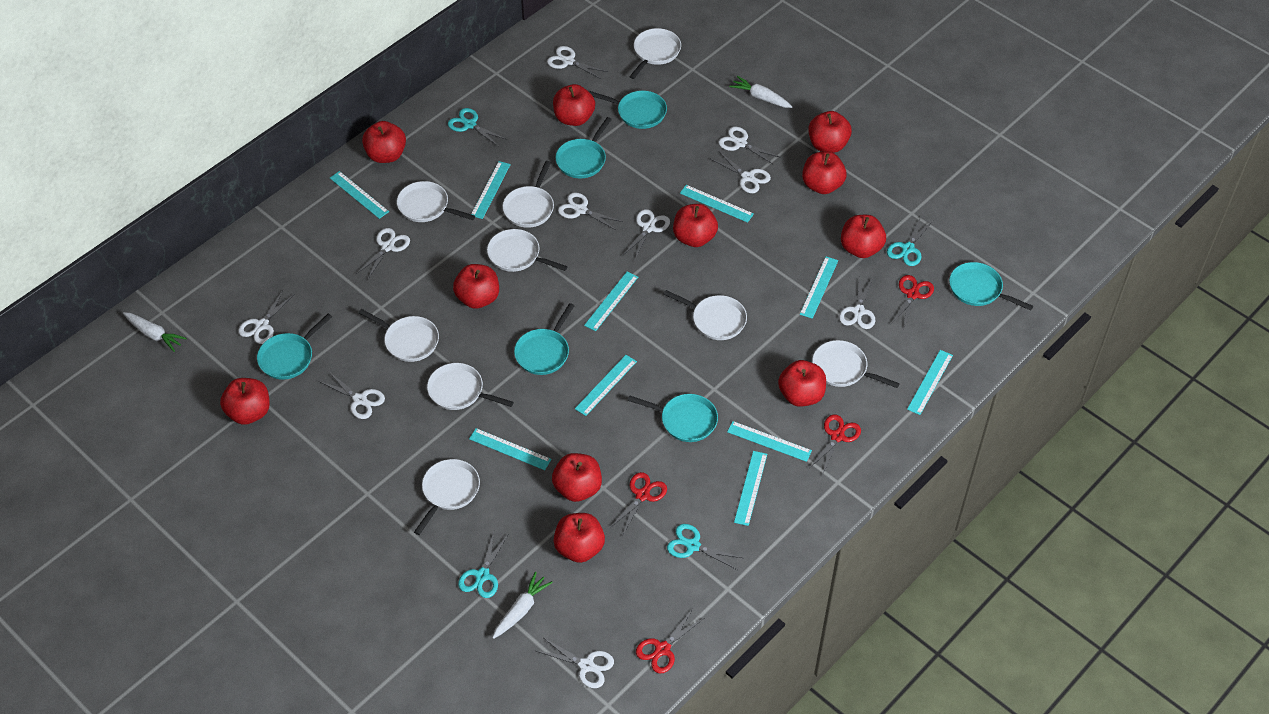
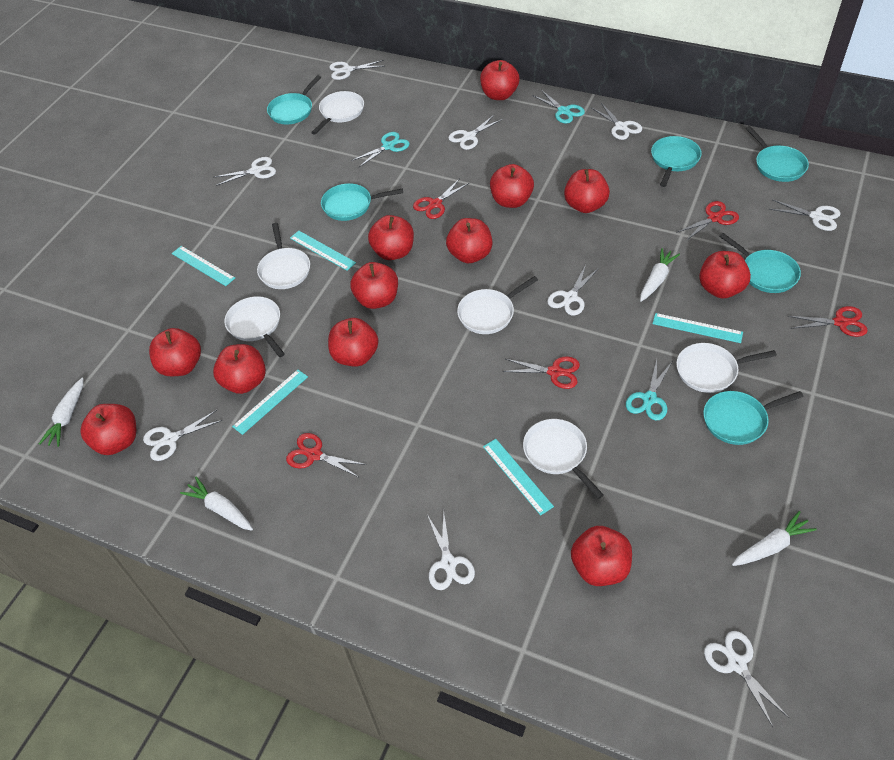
red apple: 11 -> 12
red scissors: 4 -> 5
turquoise ruler: 10 -> 5
turquoise scissors: 4 -> 3
white carrot: 3 -> 4
white pan: 9 -> 6
white scissors: 10 -> 9

